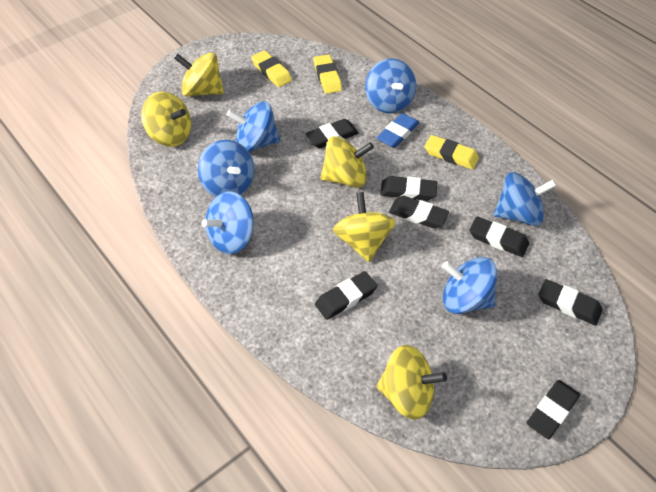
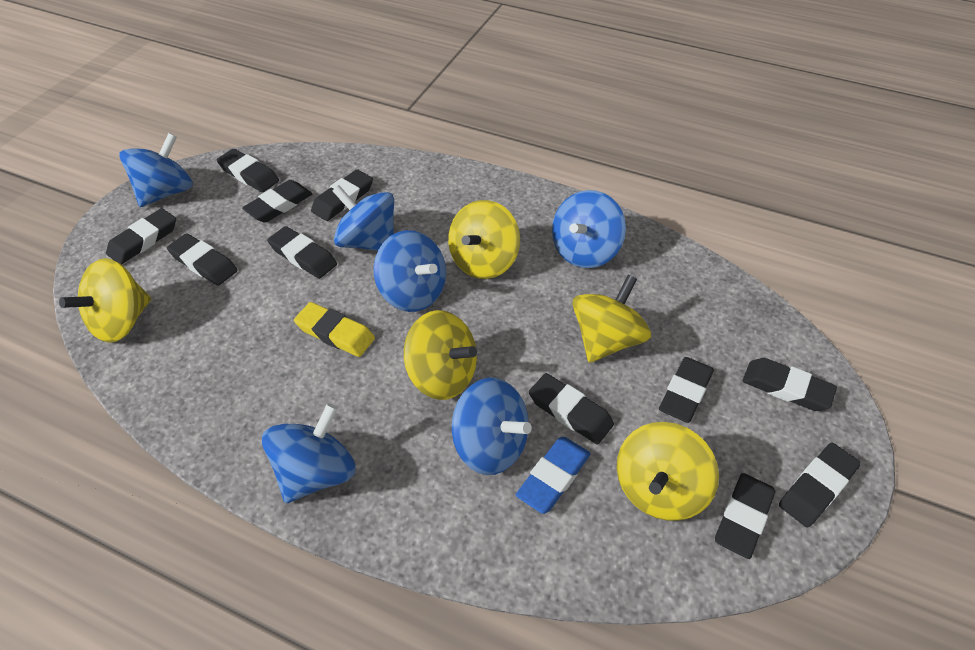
black eraser: 7 -> 11
yellow eraser: 3 -> 1

